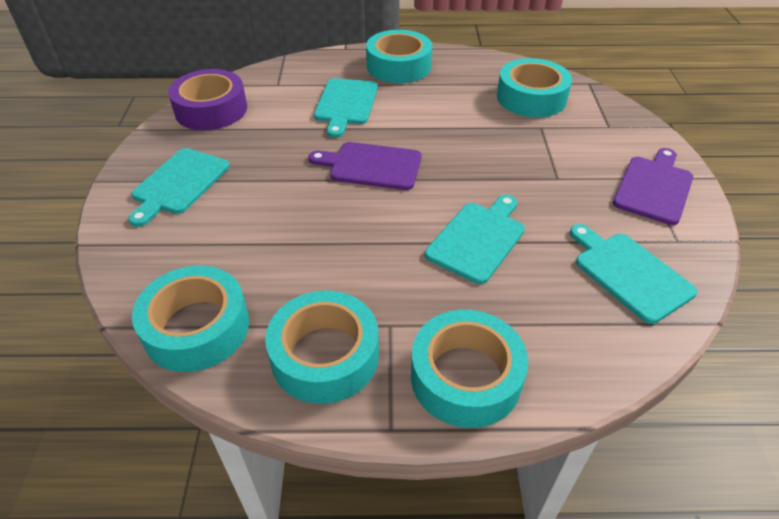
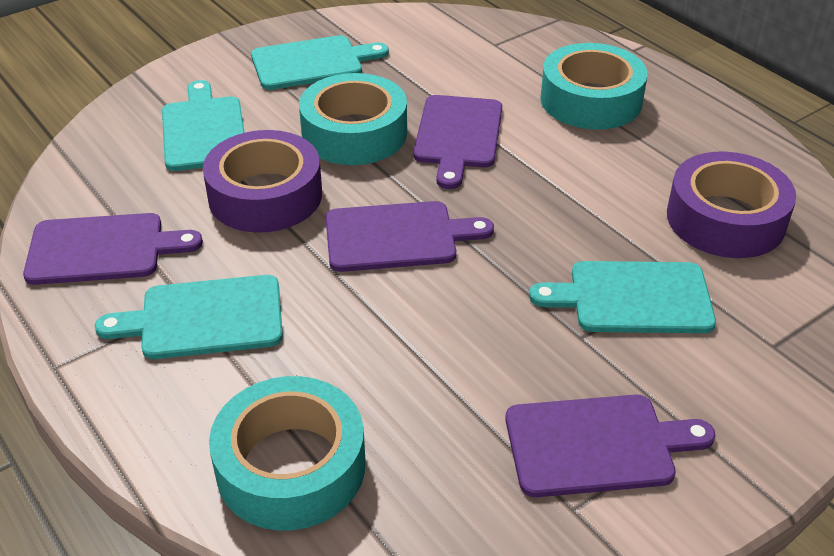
purple cutting board: 2 -> 4
purple tape: 1 -> 2
turquoise tape: 5 -> 3

